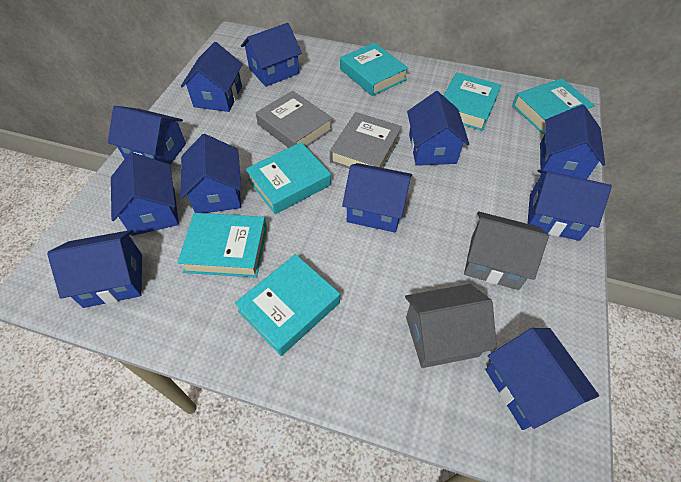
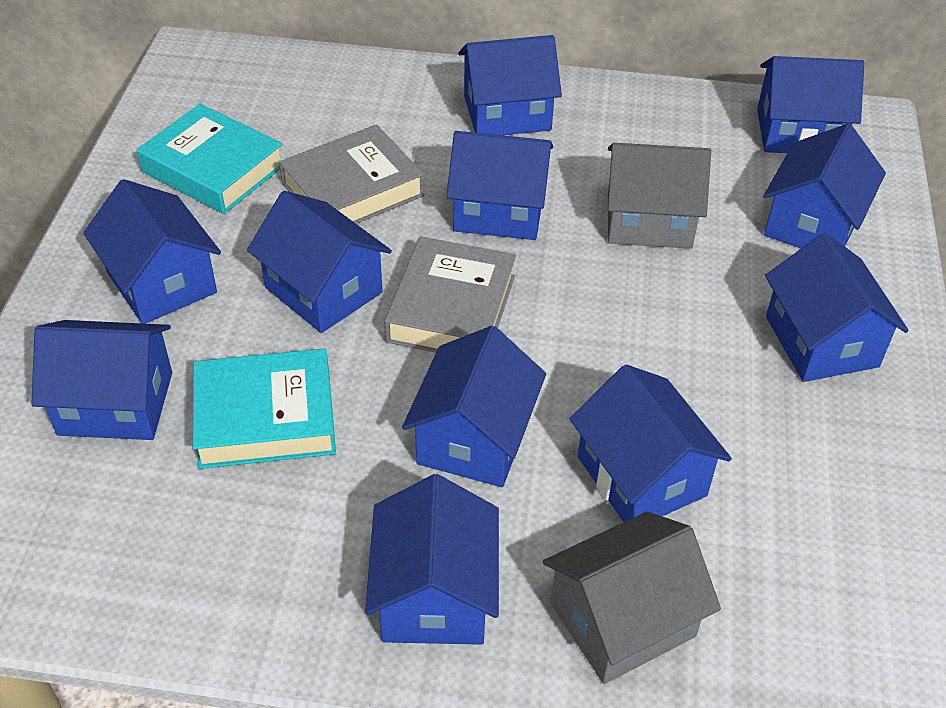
turquoise book: 6 -> 2

